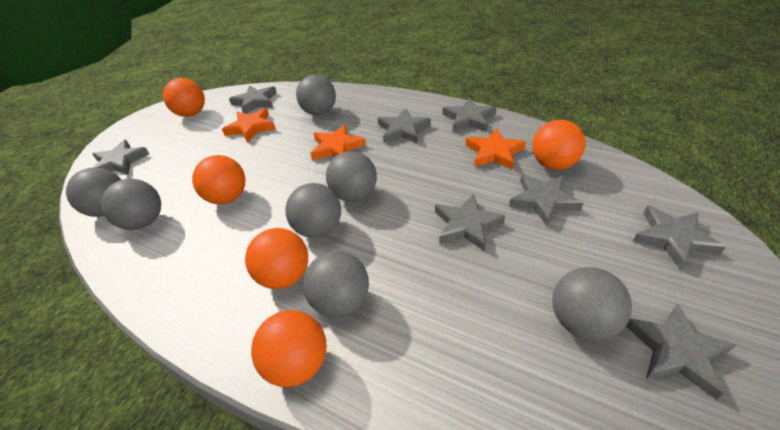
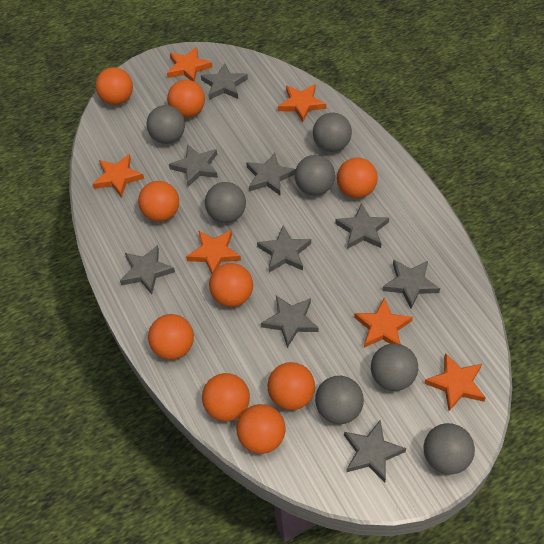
grey star: 8 -> 9
orange ball: 5 -> 9
orange star: 3 -> 6

